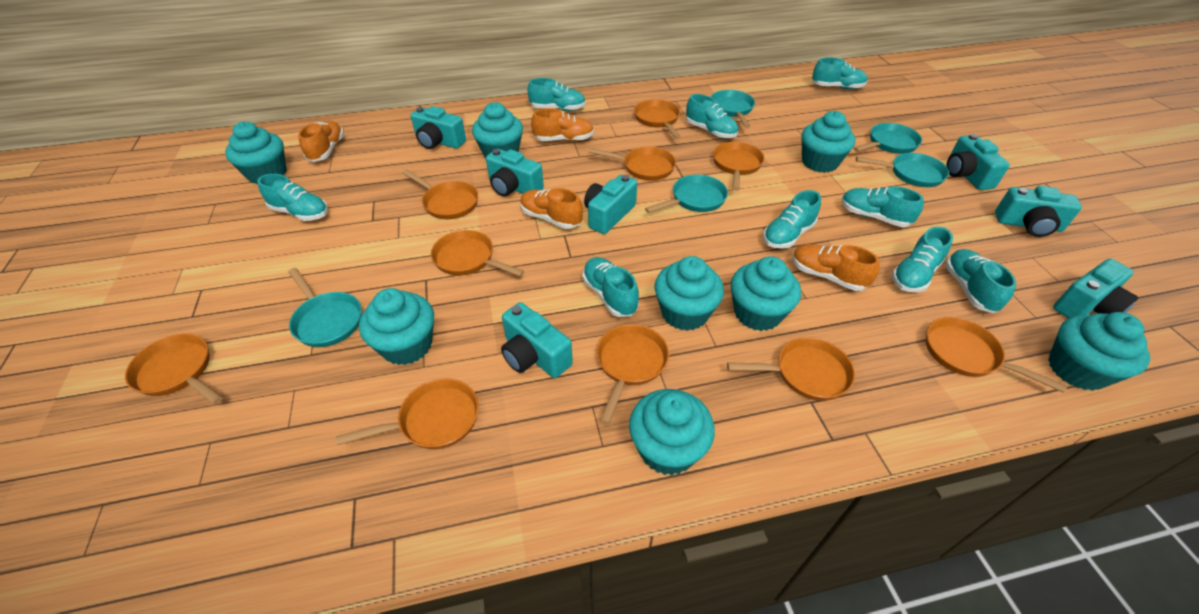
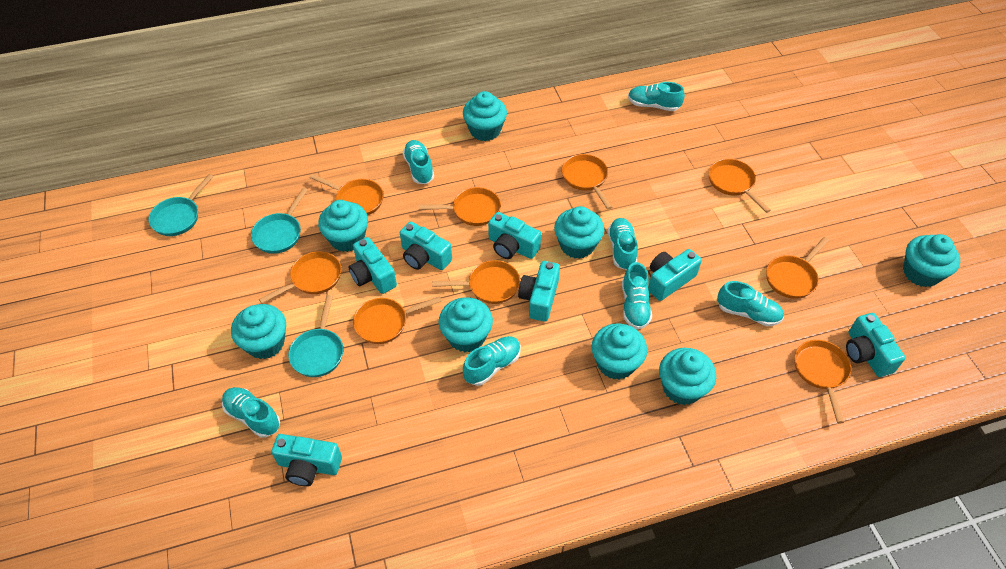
orange pan: 10 -> 9
orange shoe: 4 -> 0
turquoise pan: 5 -> 3
turquoise shoe: 9 -> 7

